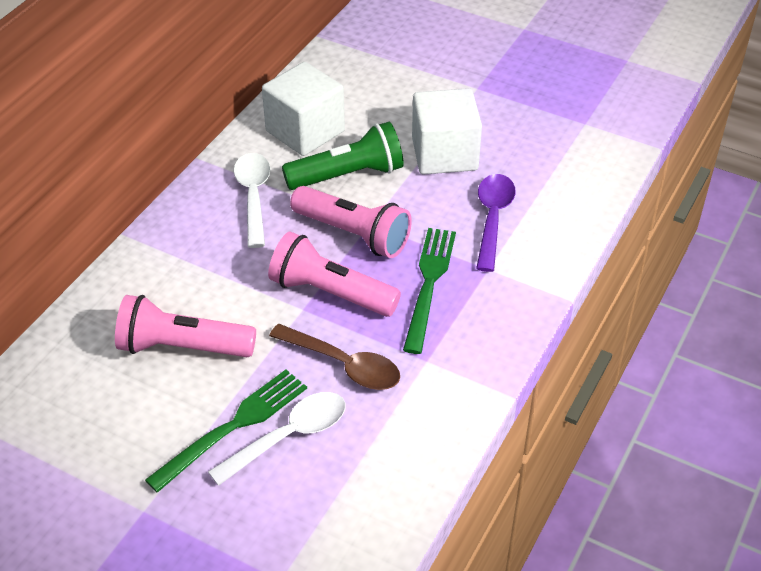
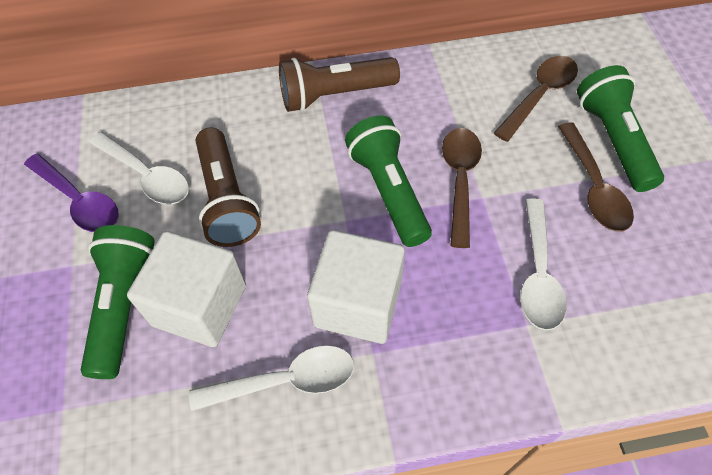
brown flashlight: 0 -> 2
brown spoon: 1 -> 3
green flashlight: 1 -> 3
green fork: 2 -> 0
pink flashlight: 3 -> 0
white spoon: 2 -> 3

